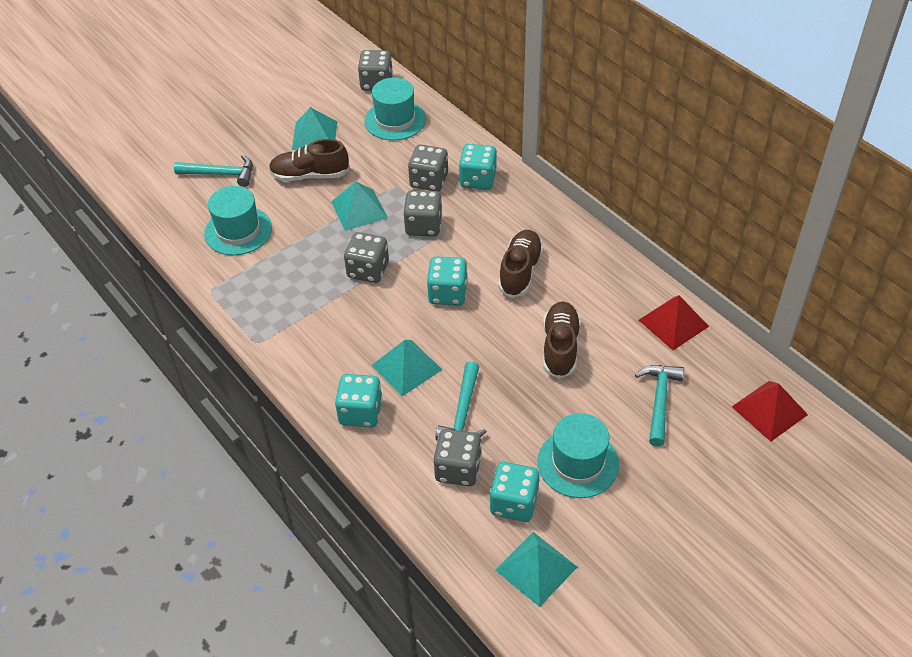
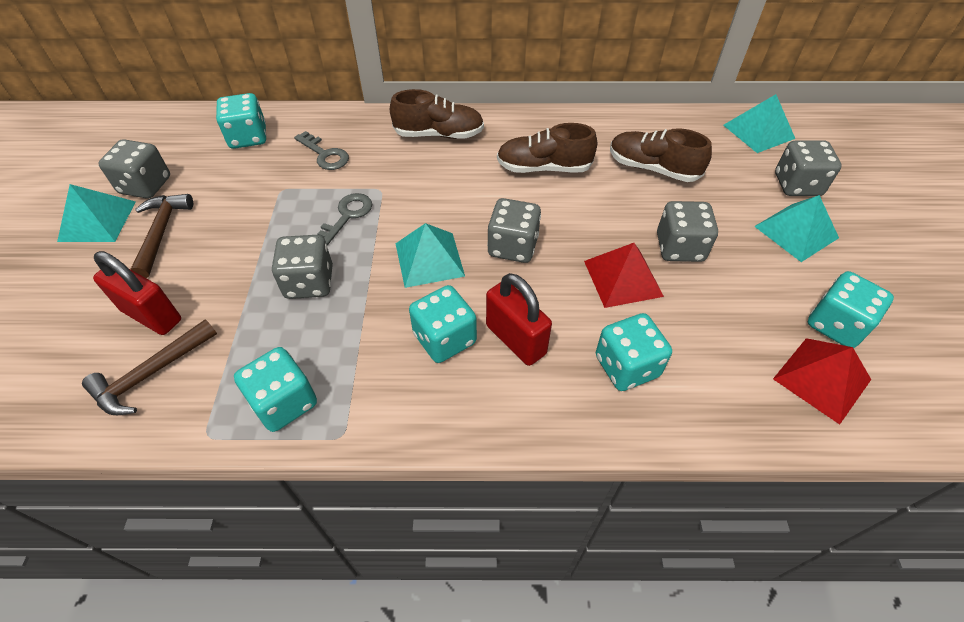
brown hammer: 0 -> 2
grey key: 0 -> 2
red padlock: 0 -> 2
turquoise dice: 4 -> 5
turquoise hammer: 3 -> 0
turquoise hat: 3 -> 0

